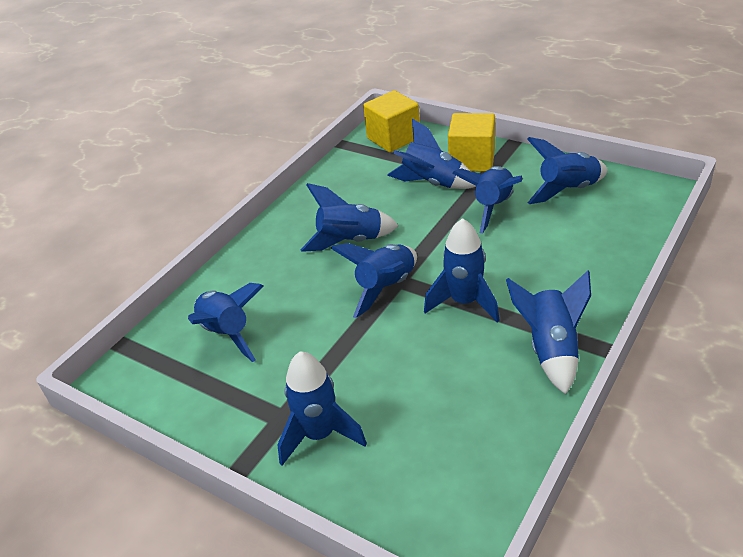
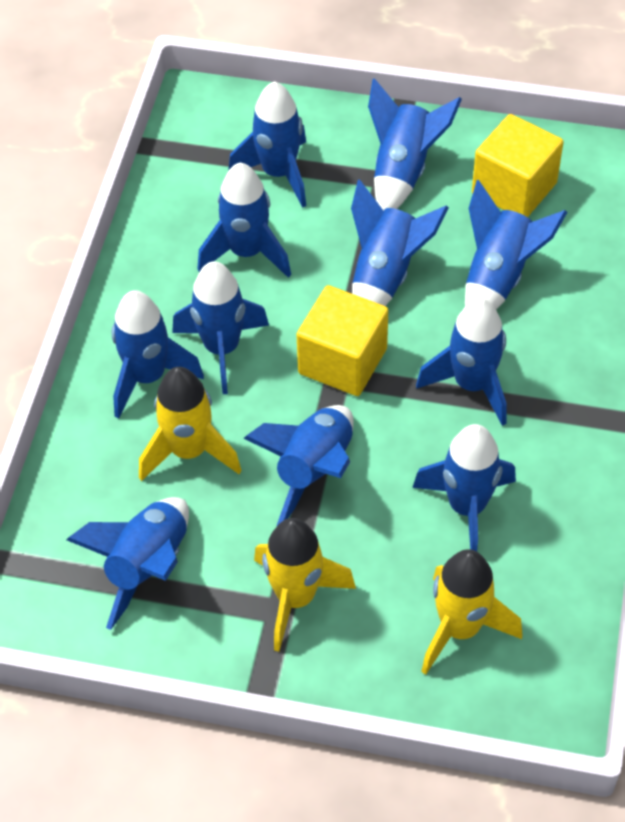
blue rocket: 9 -> 11
yellow rocket: 0 -> 3

